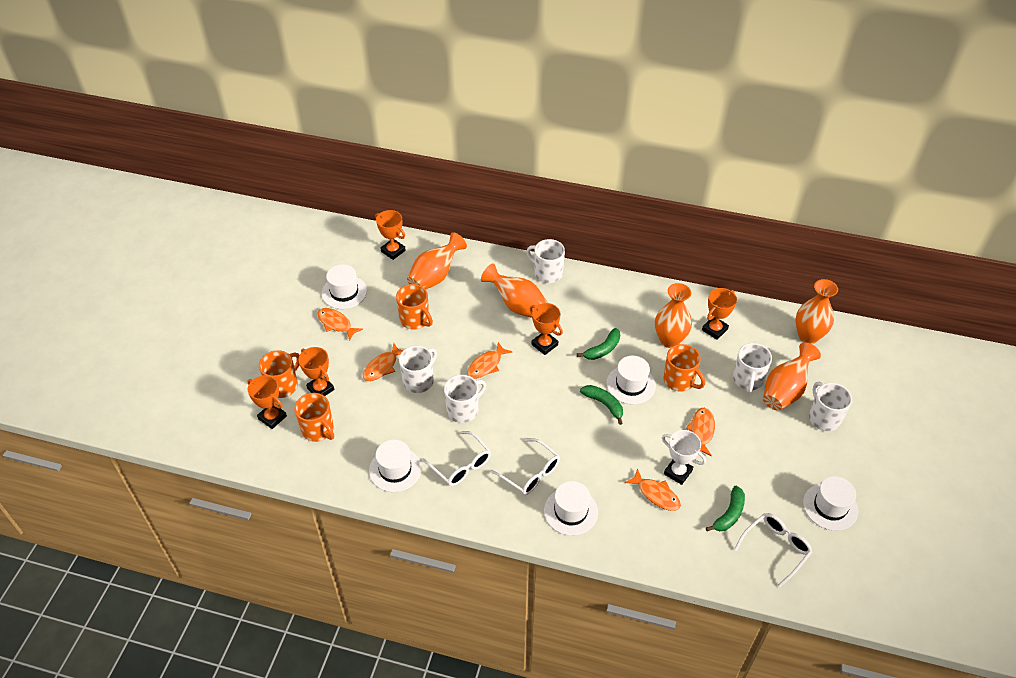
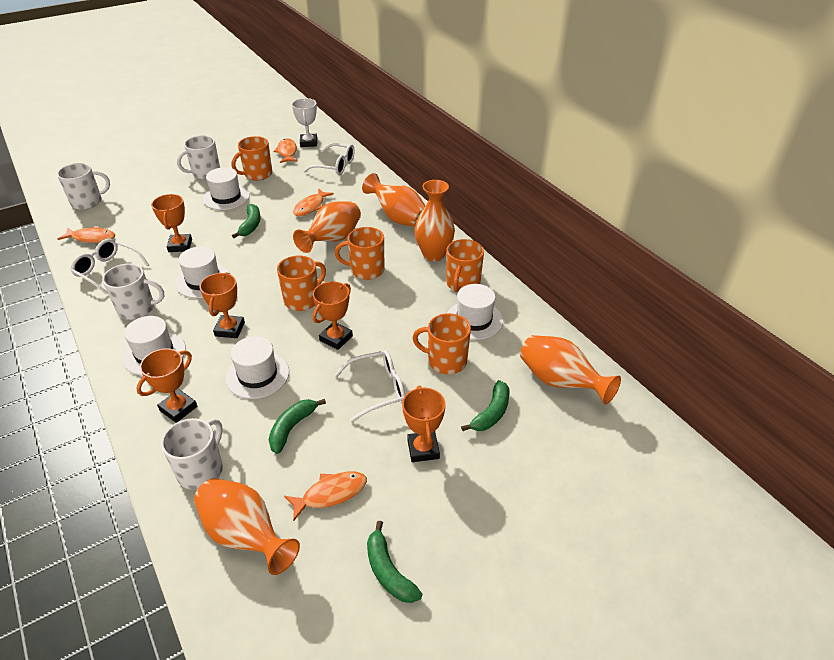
green banana: 3 -> 4
orange fish: 5 -> 4
orange mug: 4 -> 5
white mug: 5 -> 4

